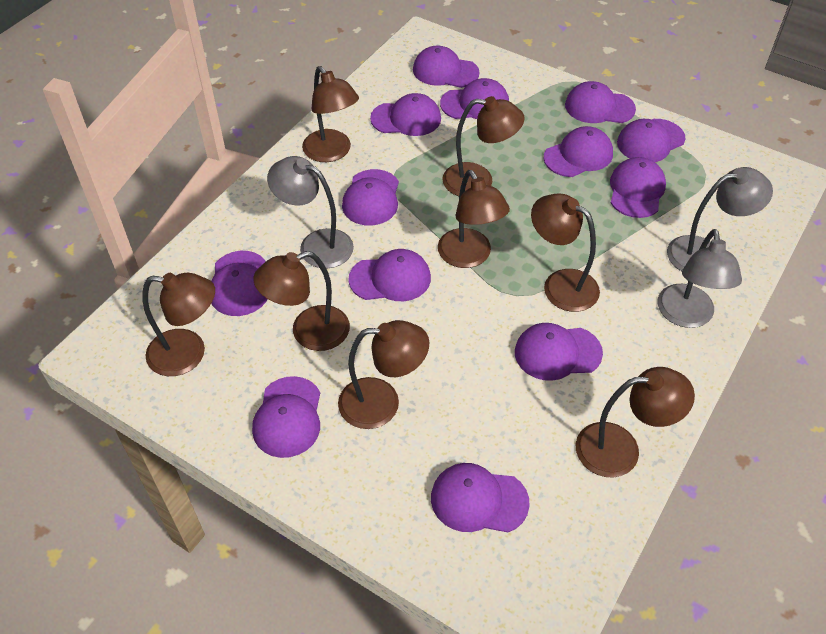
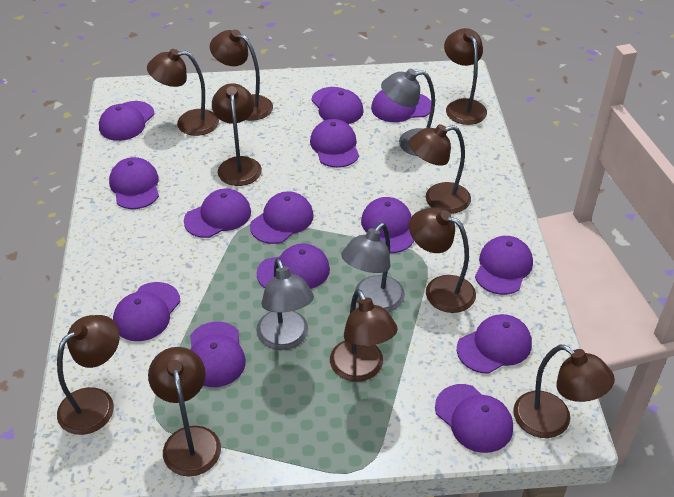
brown lamp: 8 -> 10
purple cap: 13 -> 14

